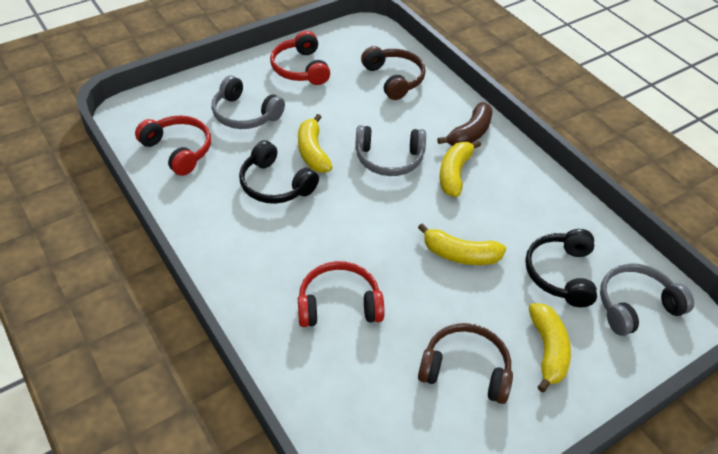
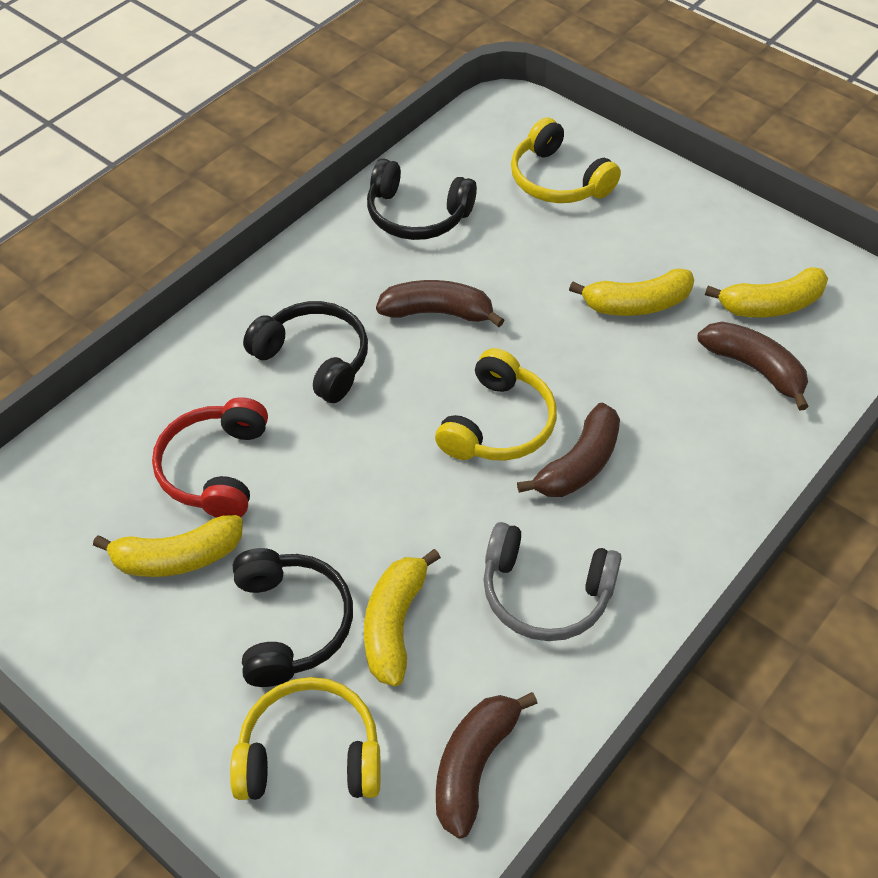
black headphones: 2 -> 3
brown banana: 1 -> 4
brown headphones: 2 -> 0
grey headphones: 3 -> 1
red headphones: 3 -> 1
yellow headphones: 0 -> 3

